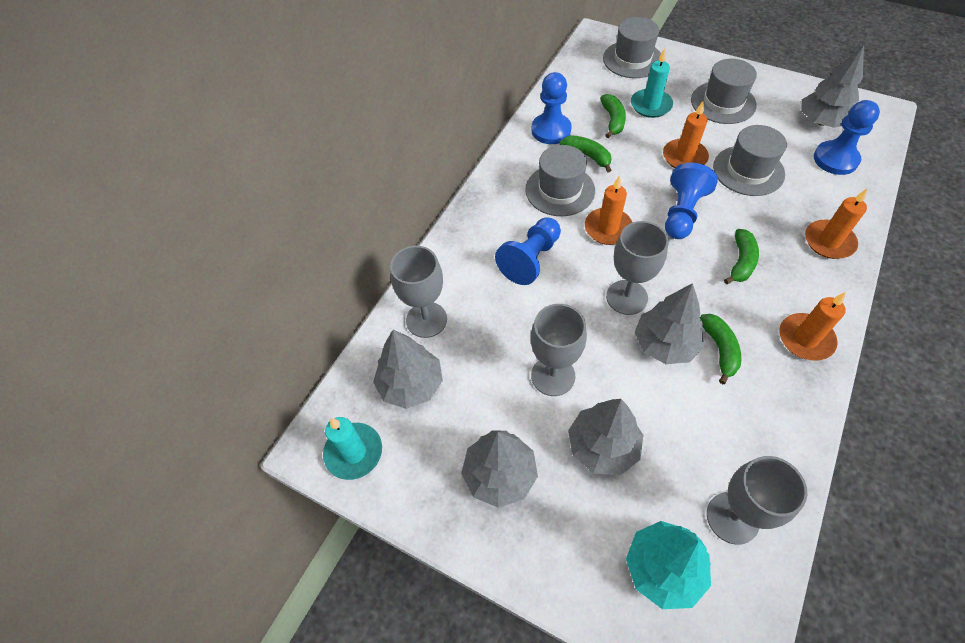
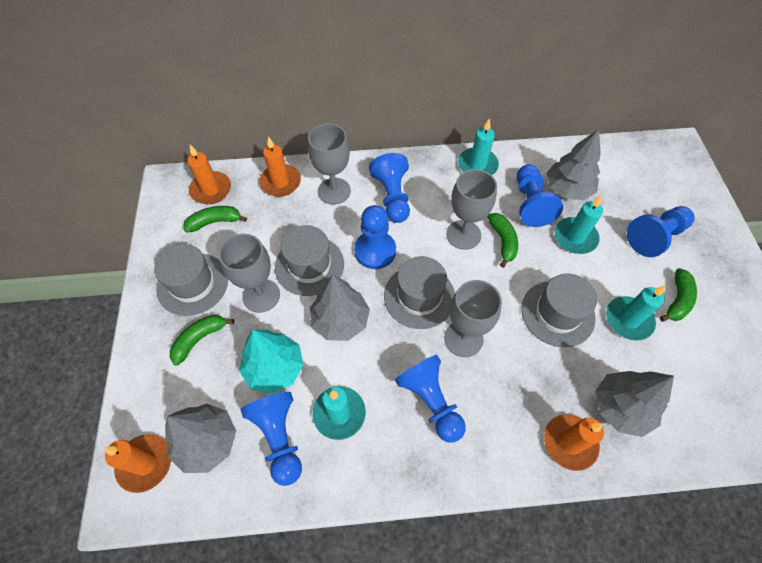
blue pawn: 4 -> 6
grey tree: 5 -> 4
turquoise candle: 2 -> 4

